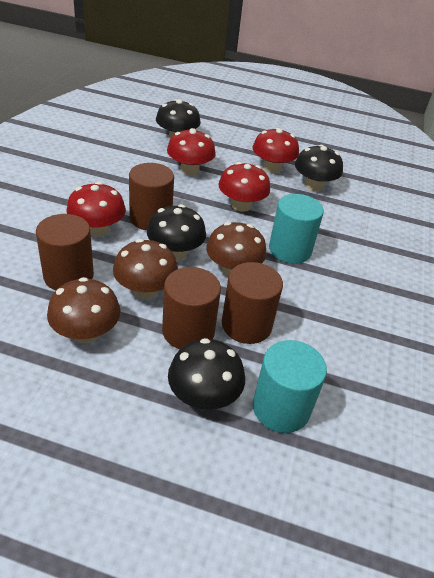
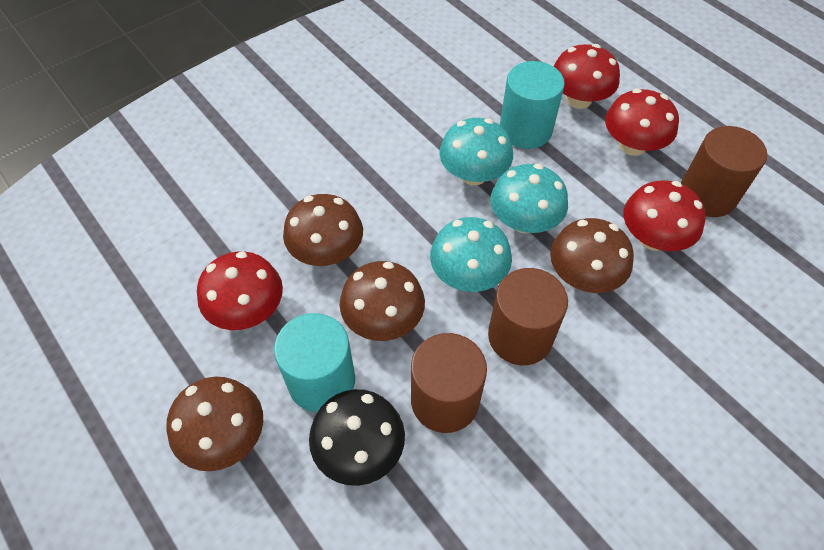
black mushroom: 4 -> 1
brown cylinder: 4 -> 3
brown mushroom: 3 -> 4
turquoise mushroom: 0 -> 3

